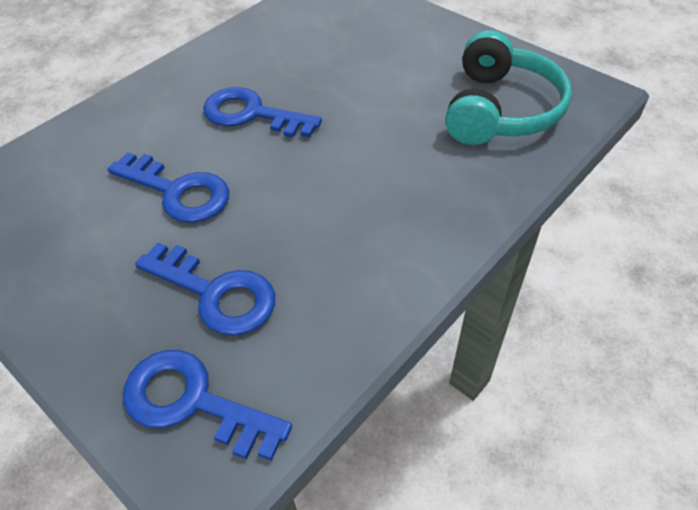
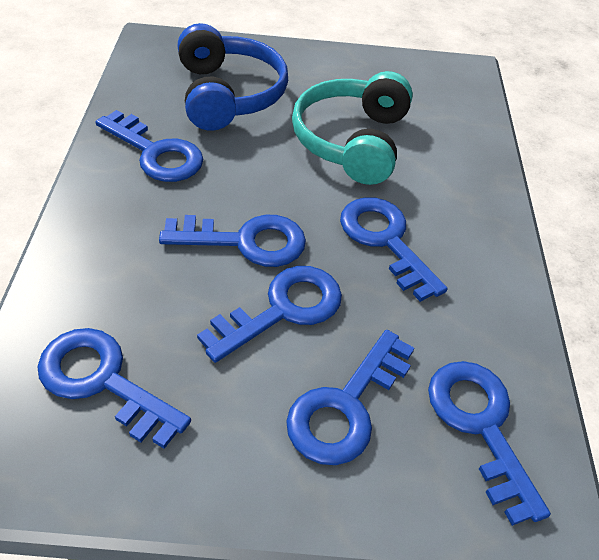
blue headphones: 0 -> 1
blue key: 4 -> 7

